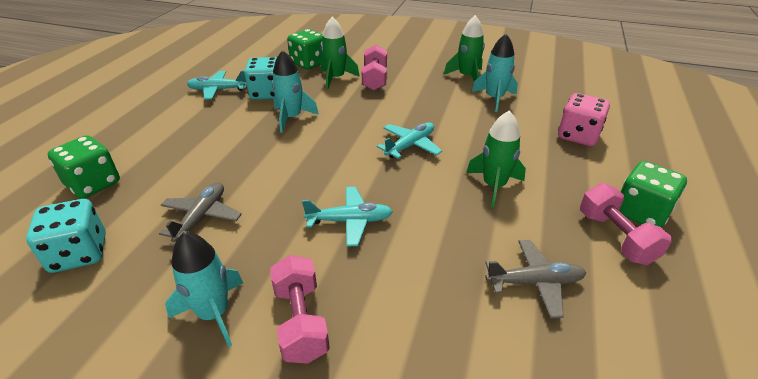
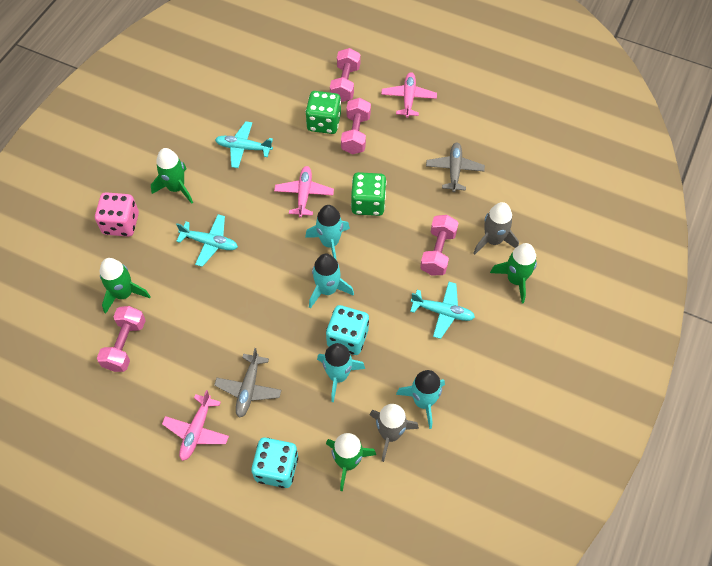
green dice: 3 -> 2
green rocket: 3 -> 4
grey rocket: 0 -> 2
pink dumbbell: 3 -> 4
pink plane: 0 -> 3
turquoise rocket: 3 -> 4

